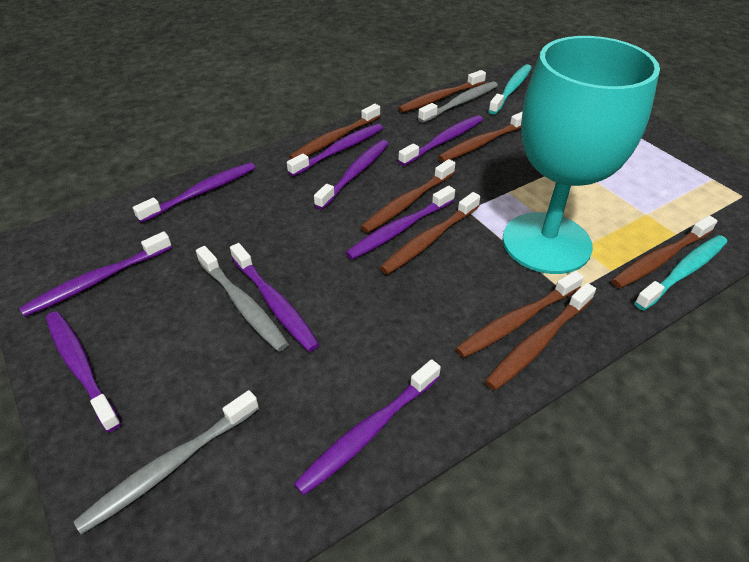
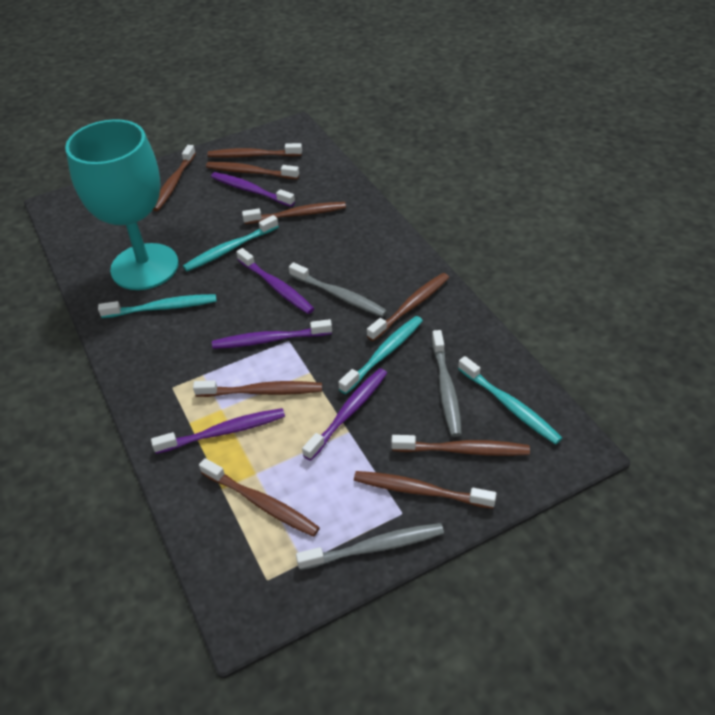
brown toothbrush: 8 -> 9
purple toothbrush: 9 -> 5
turquoise toothbrush: 2 -> 4

